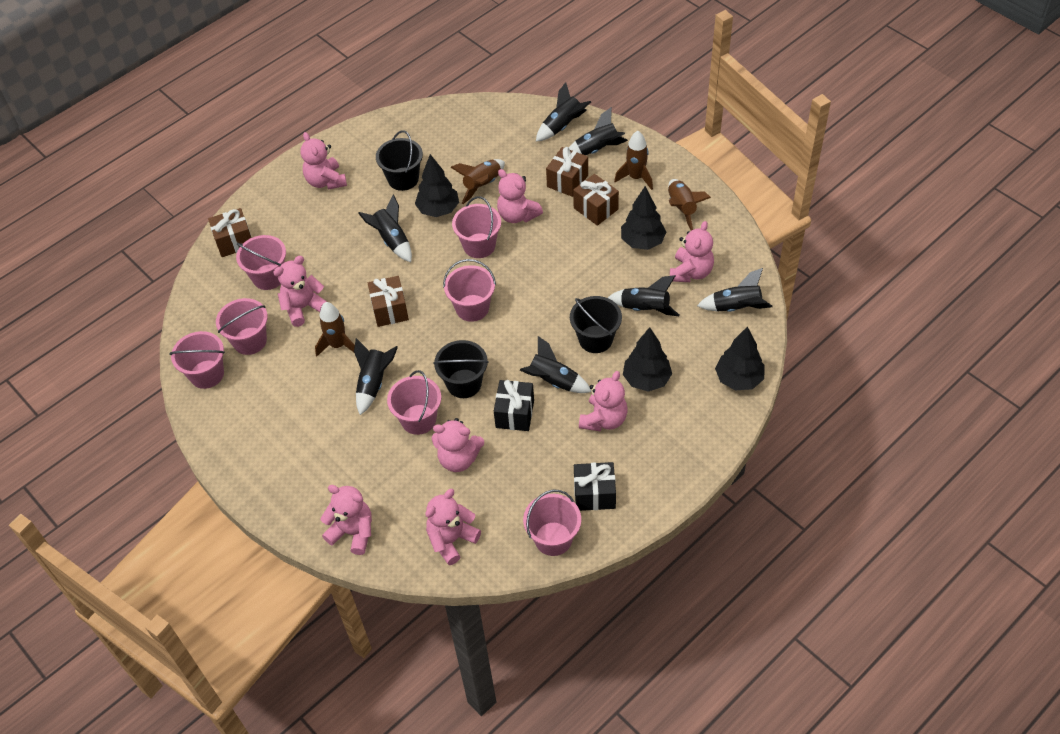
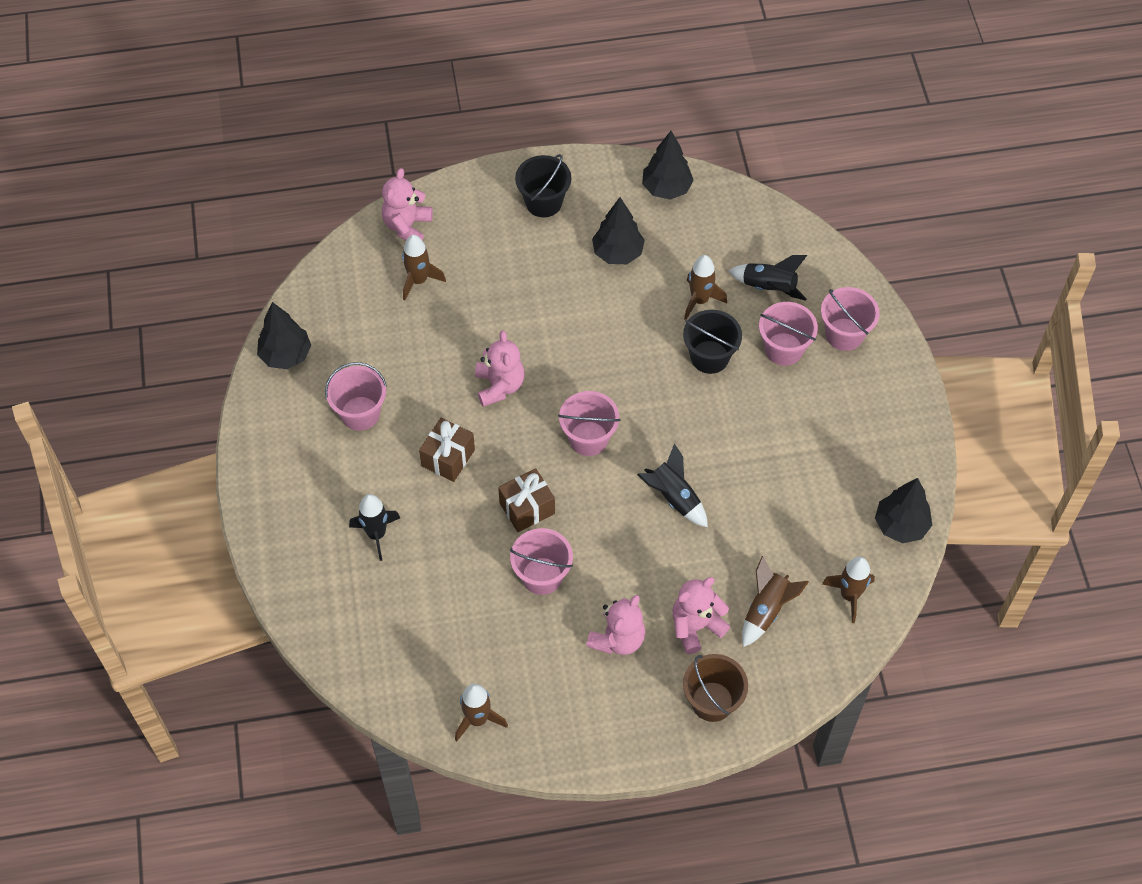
black bucket: 3 -> 2
black gift: 2 -> 0
black rocket: 7 -> 3
brown bucket: 0 -> 1
brown gift: 4 -> 2
brown rocket: 4 -> 5
pink bucket: 7 -> 5
pink teddy bear: 8 -> 4

